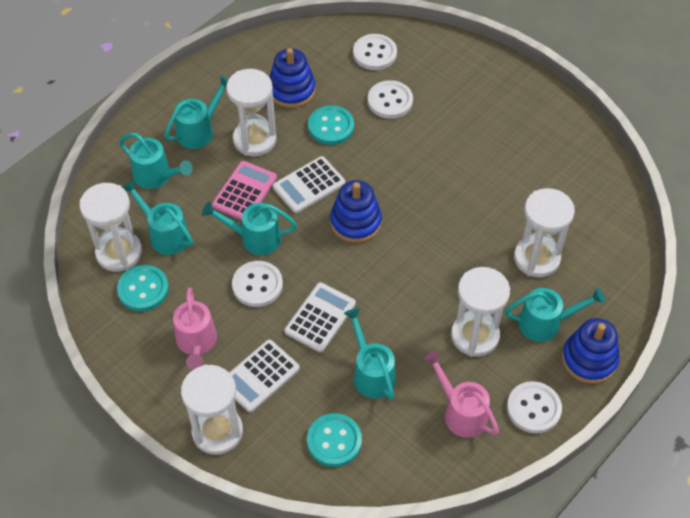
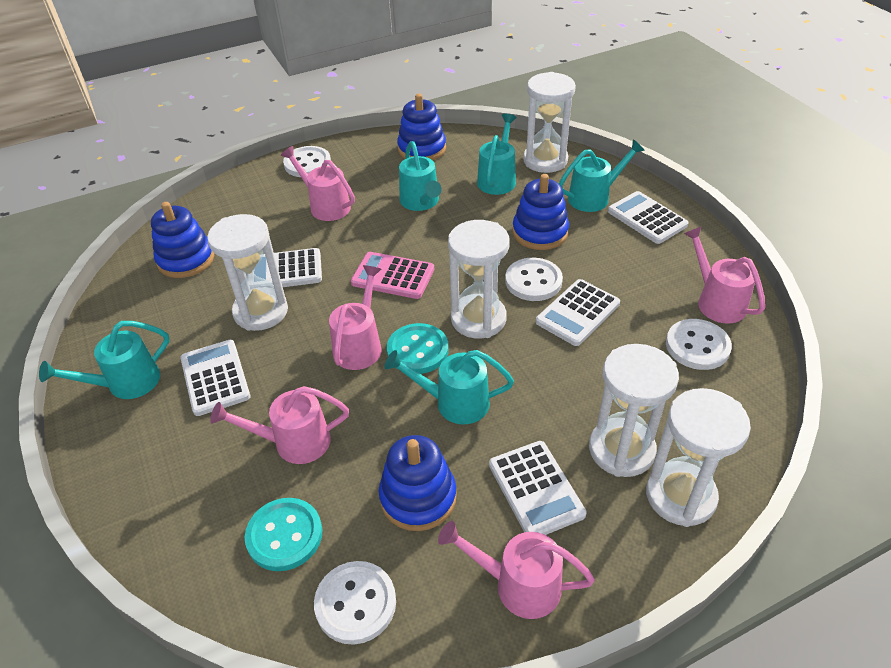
blue stacking toy: 3 -> 4
pink watering can: 2 -> 5
turquoise button: 3 -> 2
turquoise watering can: 6 -> 5
white calculator: 3 -> 5

